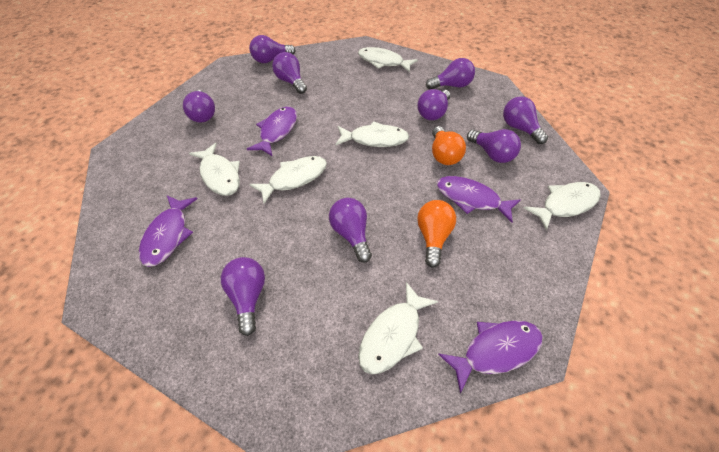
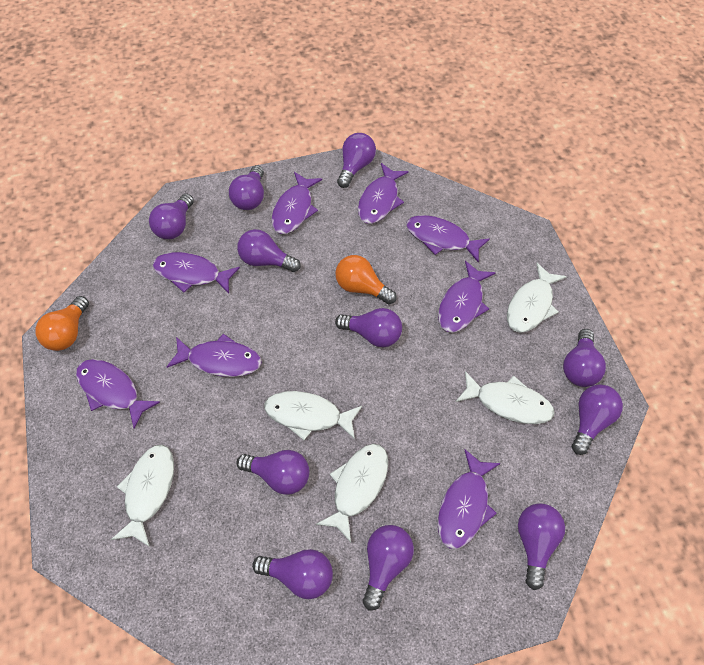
purple fish: 4 -> 8
purple light bulb: 9 -> 11
white fish: 6 -> 5

